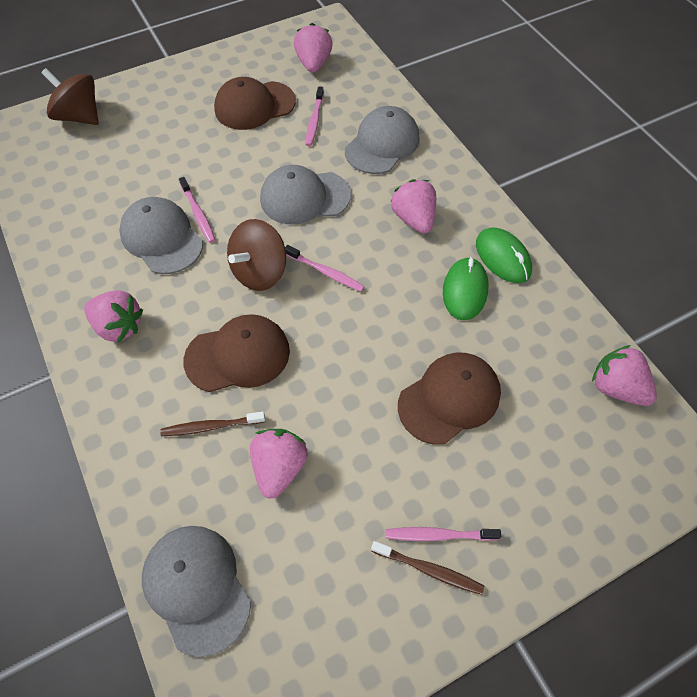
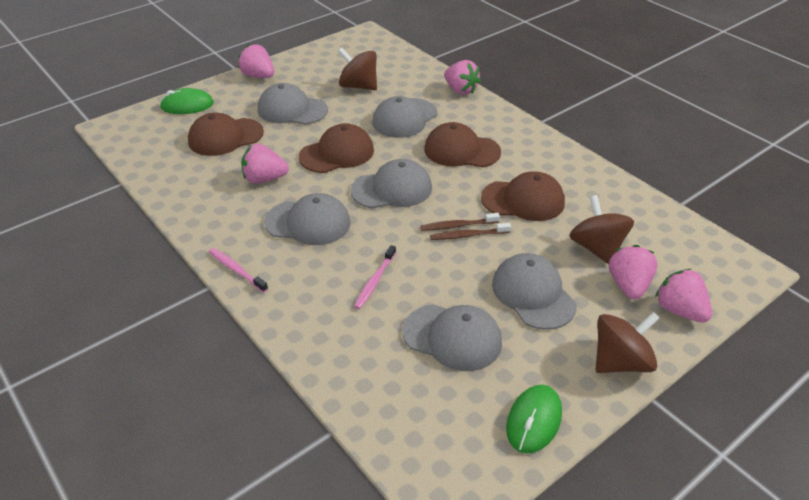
brown cap: 3 -> 4
brown spinning top: 2 -> 3
grey cap: 4 -> 6
pink toothbrush: 4 -> 2

